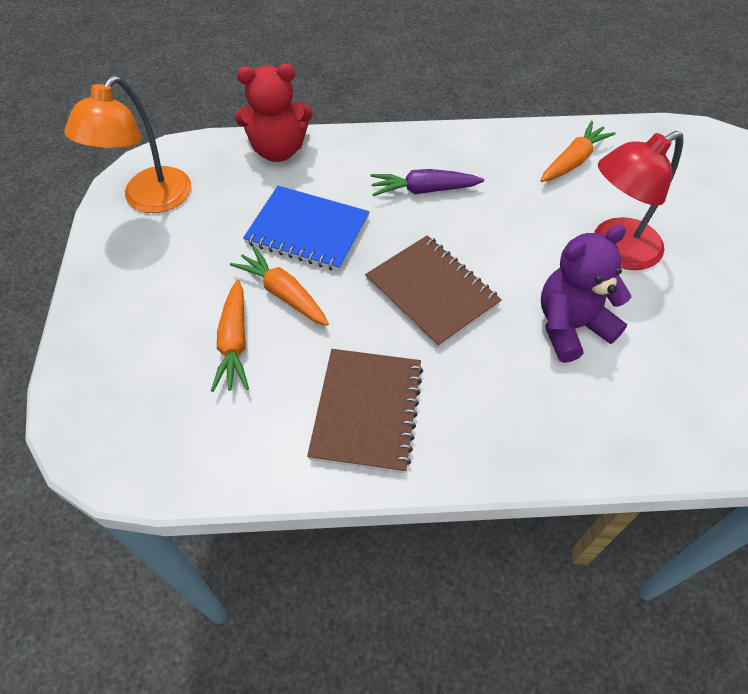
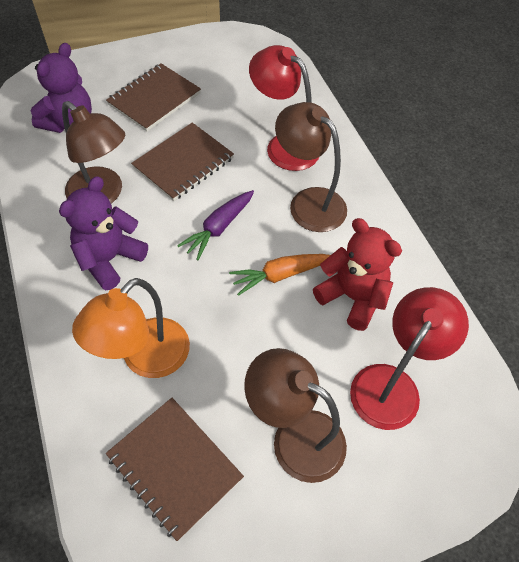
blue notebook: 1 -> 0
brown lamp: 0 -> 3
brown notebook: 2 -> 3
orange carrot: 3 -> 1
purple teddy bear: 1 -> 2
red lamp: 1 -> 2

